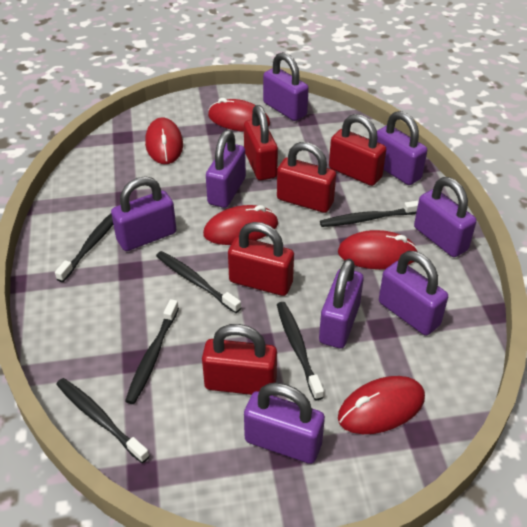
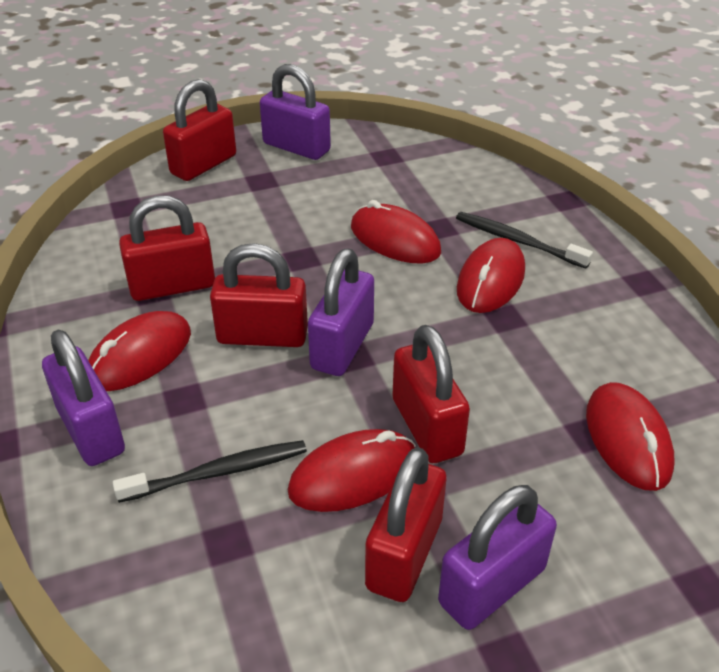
black toothbrush: 6 -> 2
purple padlock: 8 -> 4

